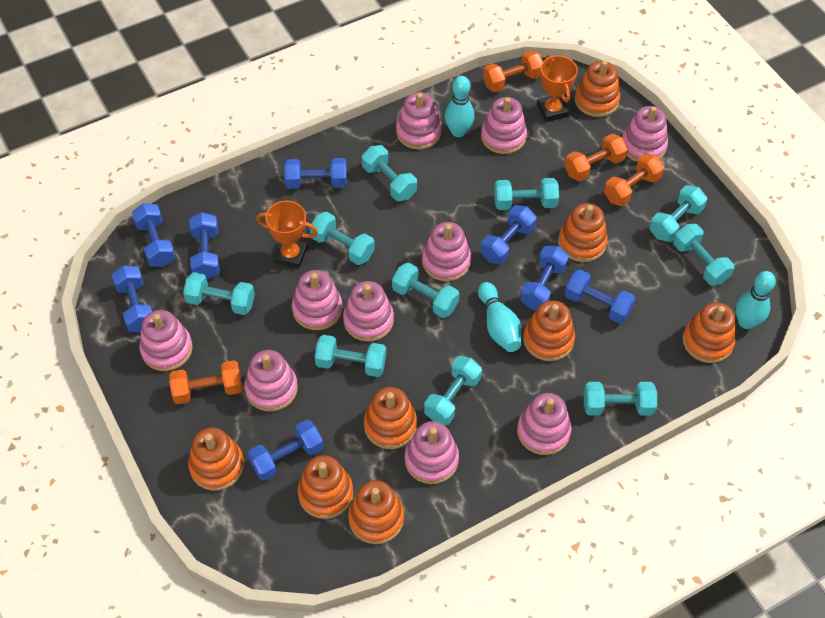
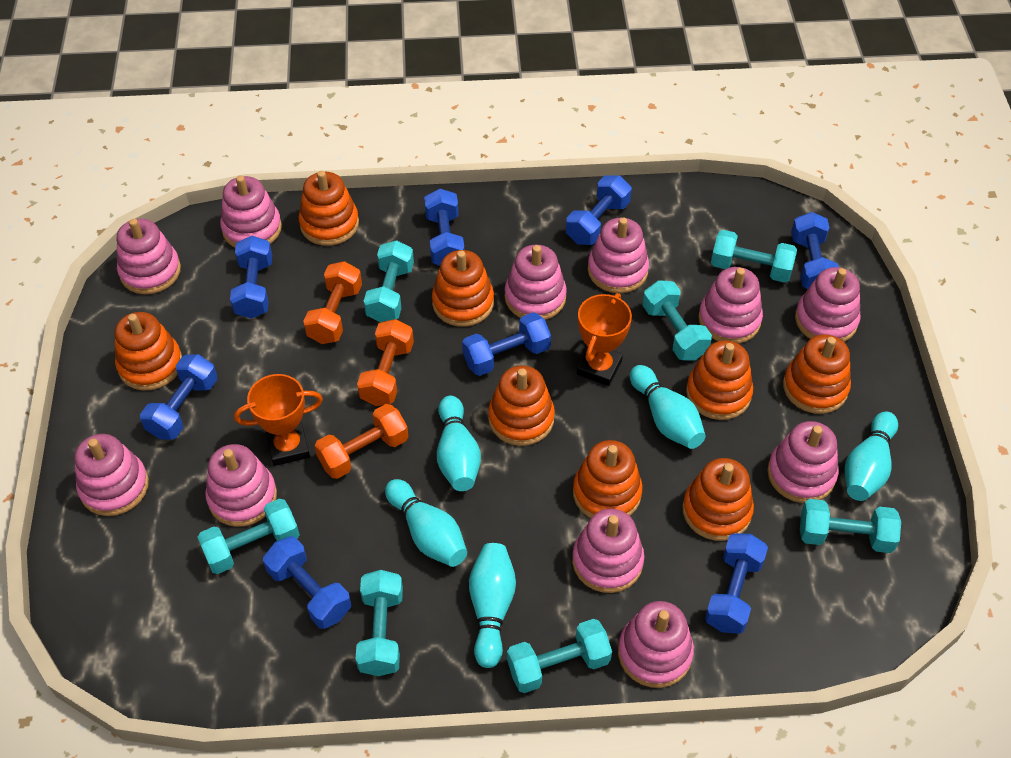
orange dumbbell: 4 -> 3
pink stacking toy: 10 -> 11
turquoise bowling pin: 3 -> 5
turquoise dumbbell: 10 -> 7

